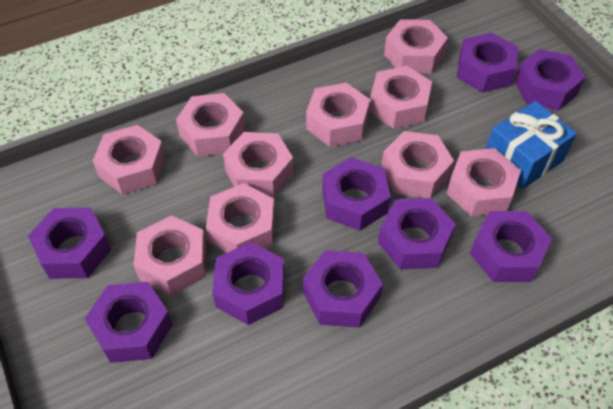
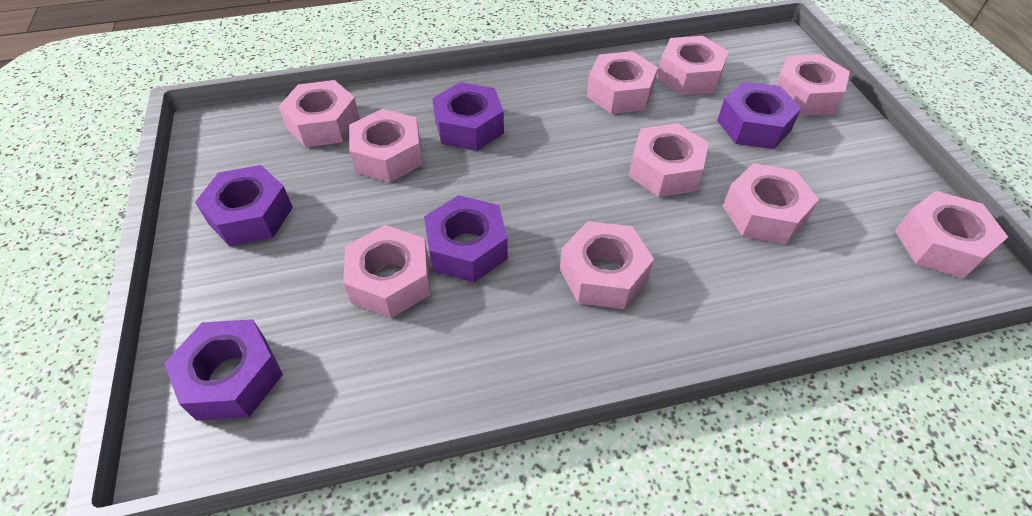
blue gift: 1 -> 0
purple nut: 9 -> 5

